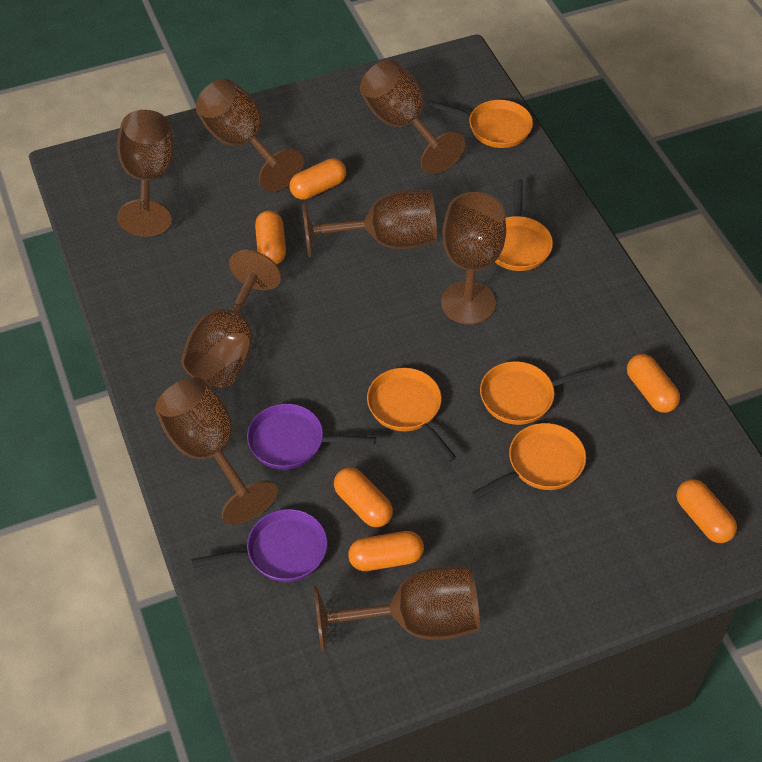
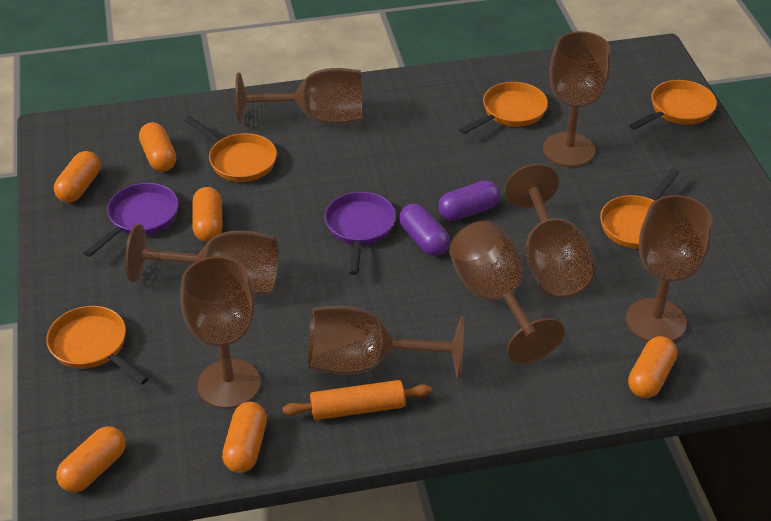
orange rolling pin: 0 -> 1
purple capsule: 0 -> 2

